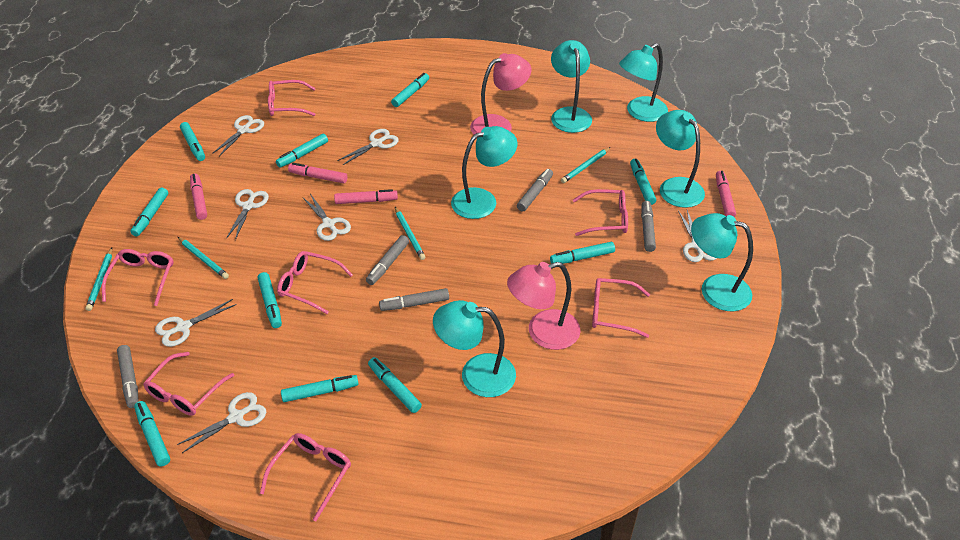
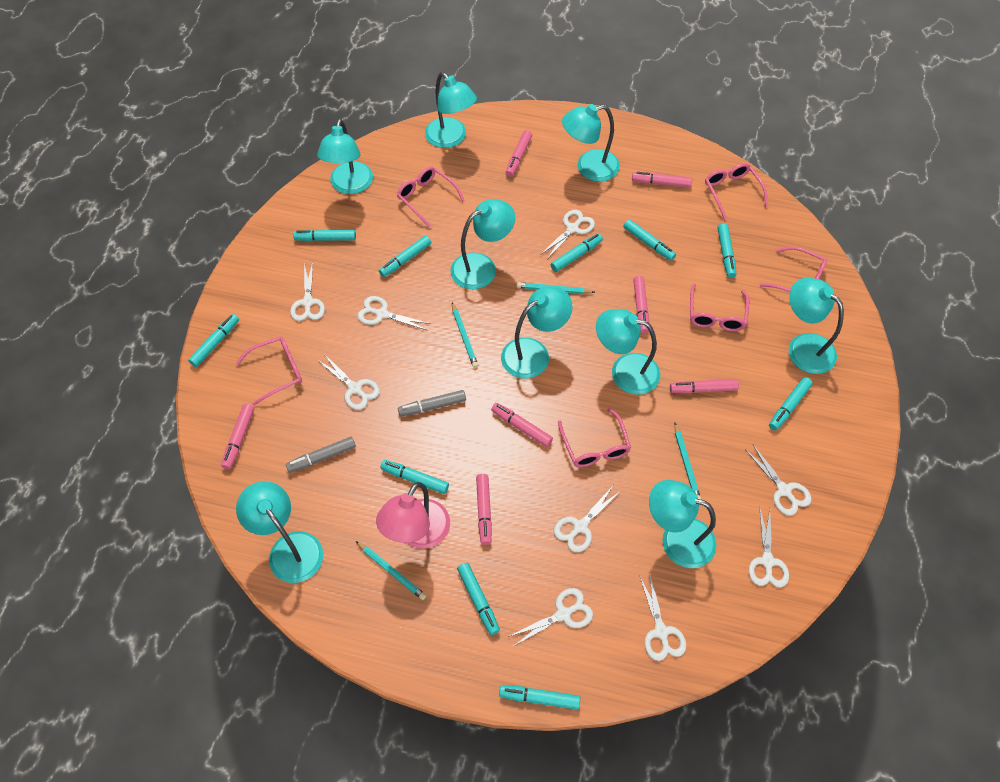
grey marker: 5 -> 2
pink glasses: 7 -> 6
pink lamp: 2 -> 1
pink marker: 4 -> 7
turquoise lamp: 6 -> 9
white scissors: 7 -> 9

